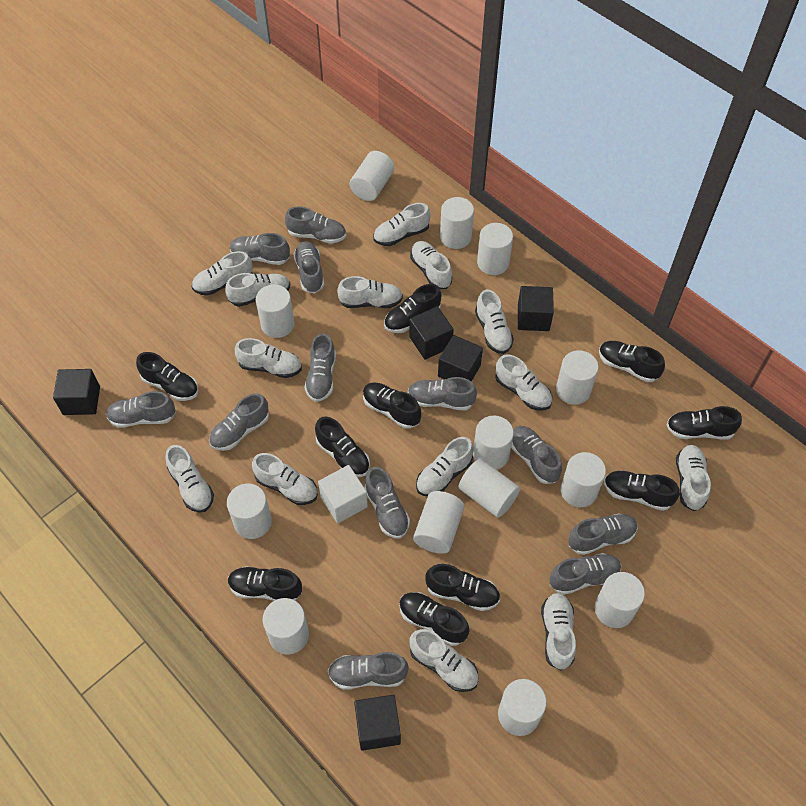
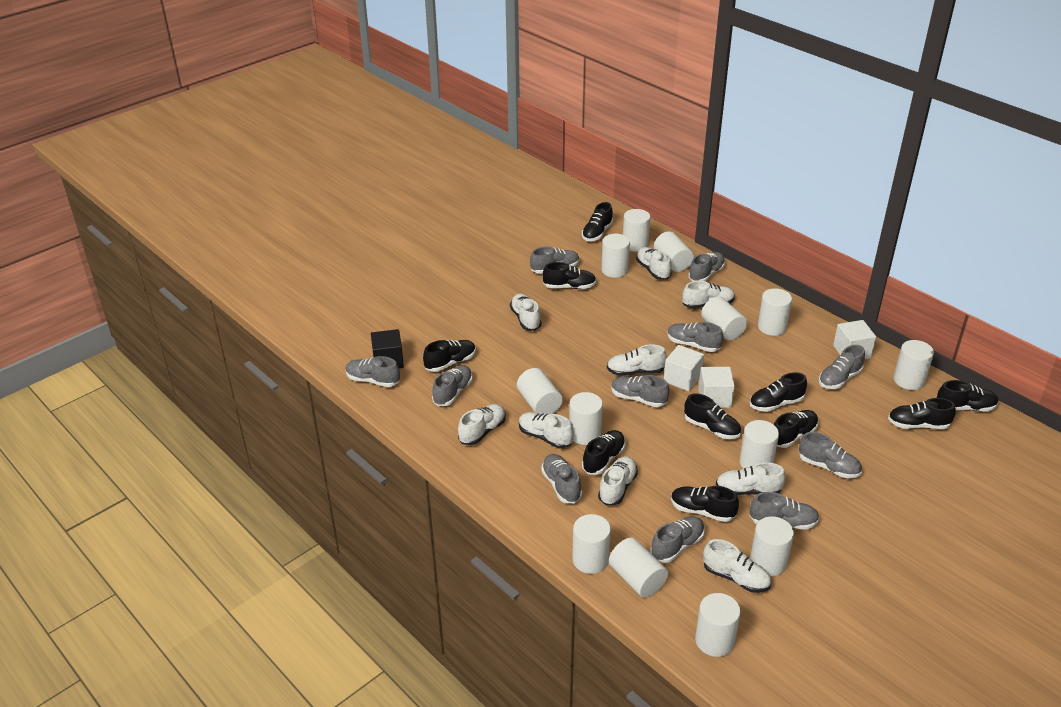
black cube: 5 -> 1
grey shoe: 12 -> 11
white cube: 1 -> 3
white shoe: 14 -> 9

